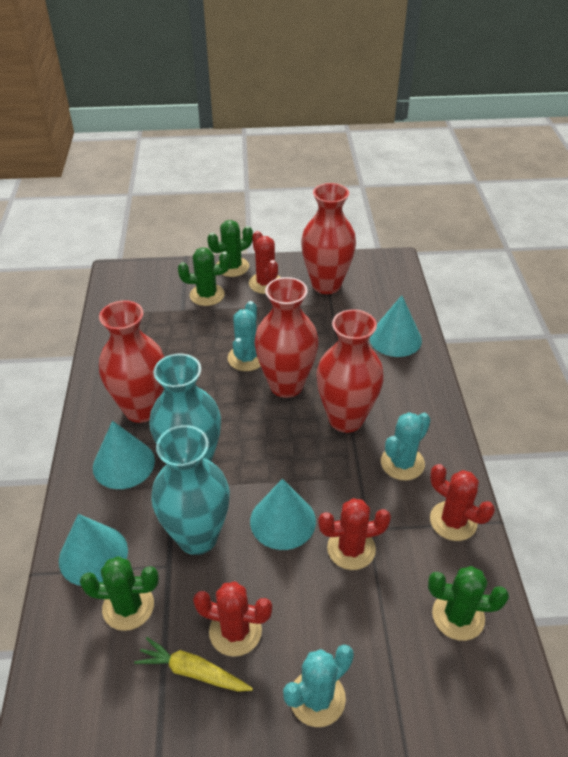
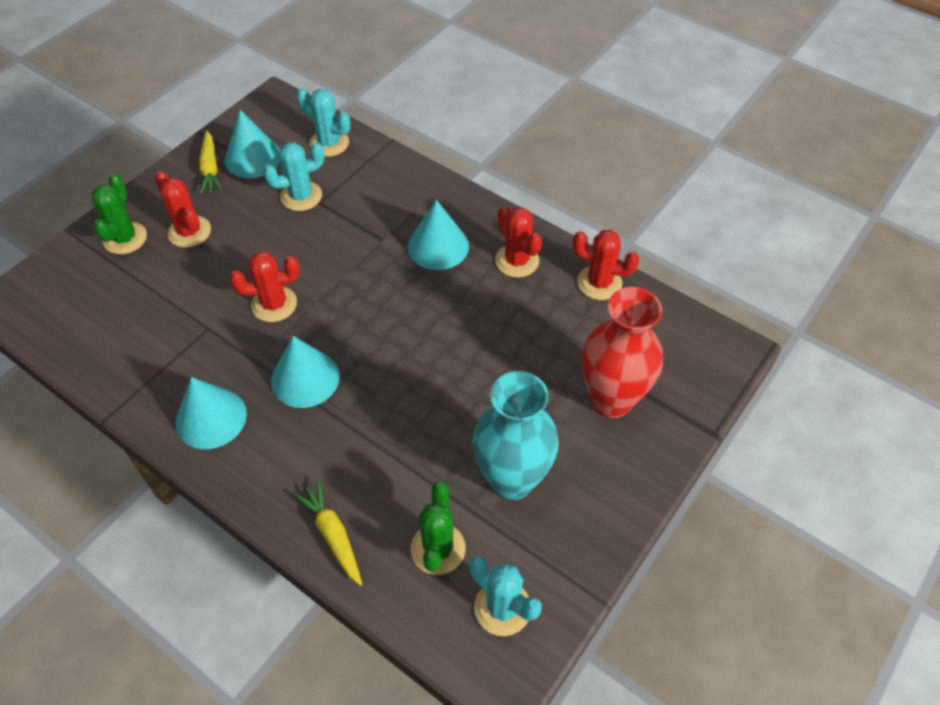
green cactus: 4 -> 2
red vase: 4 -> 1
turquoise vase: 2 -> 1
yellow carrot: 1 -> 2

